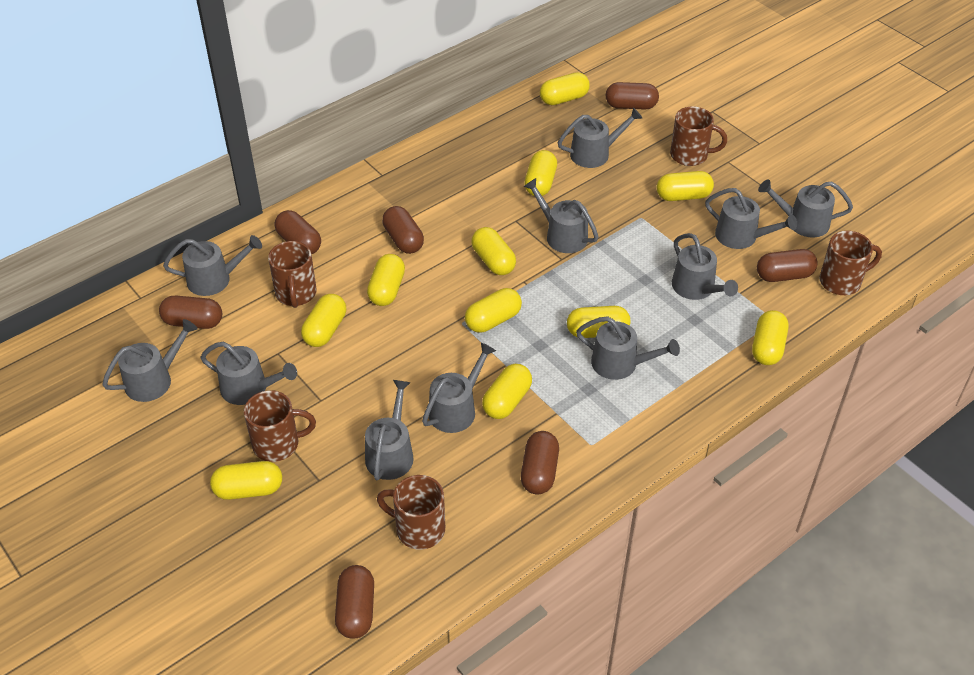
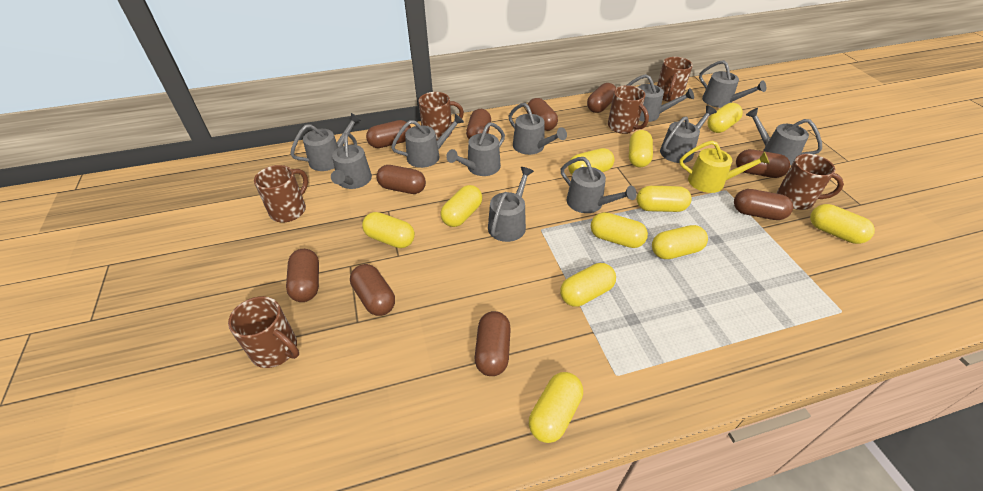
brown capsule: 7 -> 10
brown mug: 5 -> 6
yellow watering can: 0 -> 1

